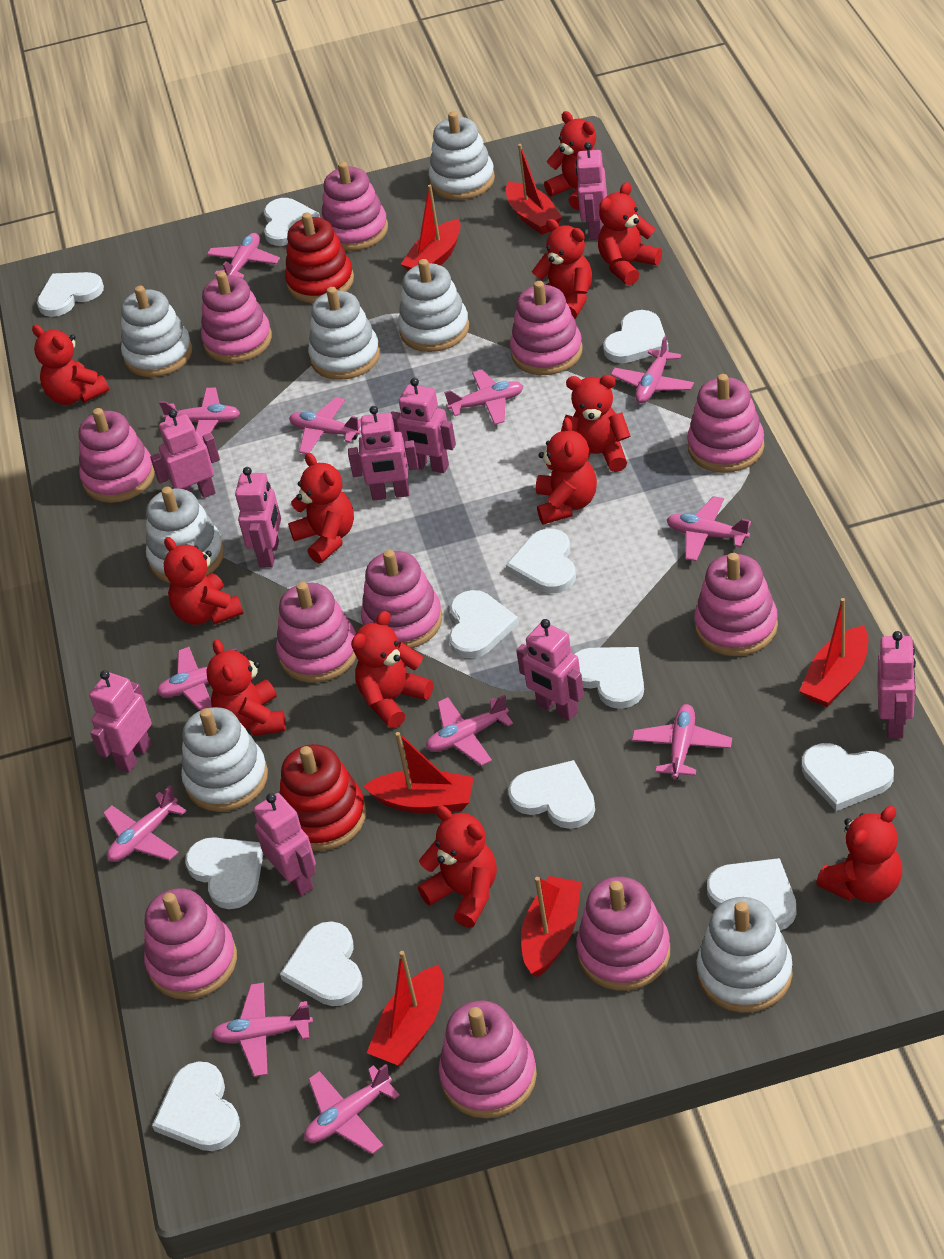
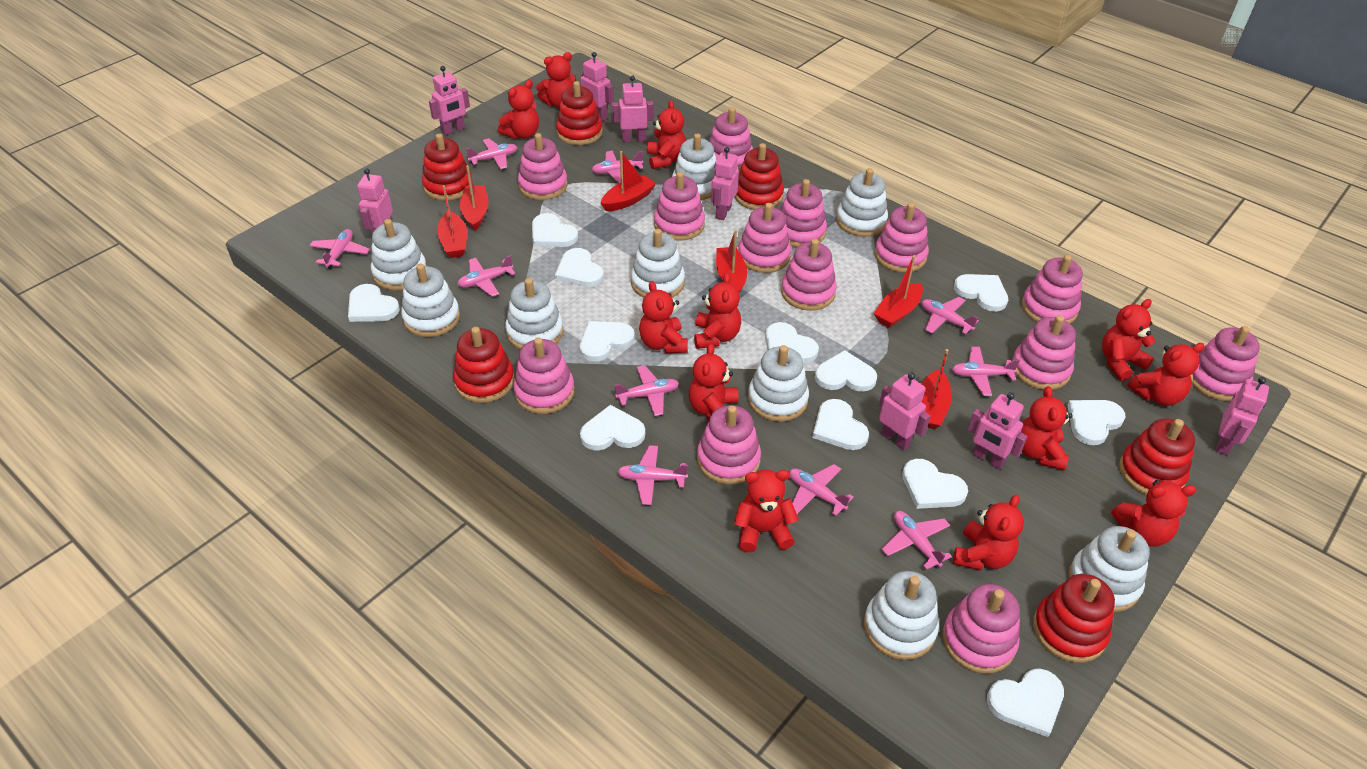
pink plane: 12 -> 10
pink robot: 9 -> 8
pink stacking toy: 11 -> 13
red stacking toy: 2 -> 6
white stacking toy: 7 -> 9

